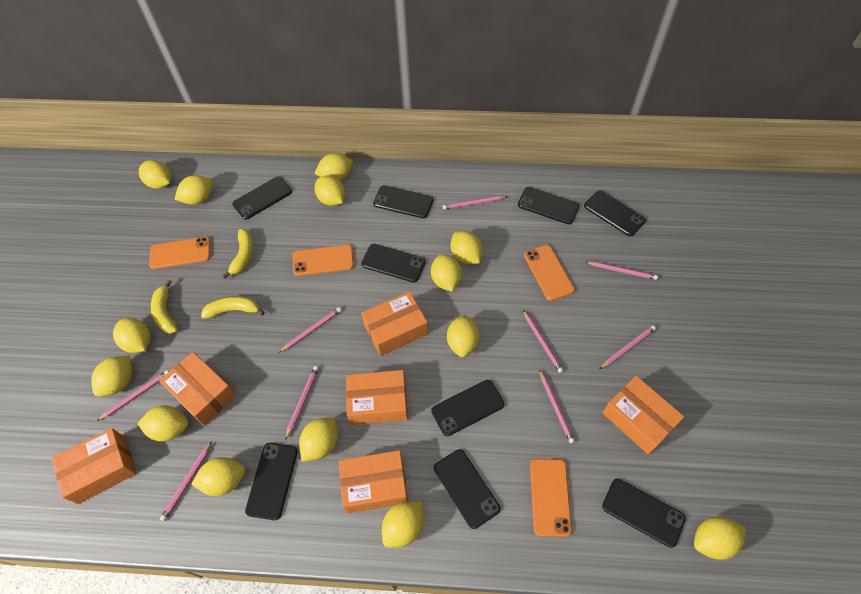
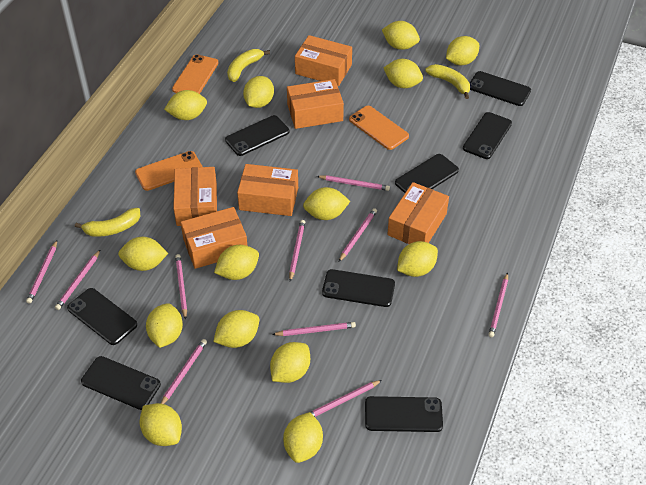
black phone: 9 -> 8
orange phone: 4 -> 3
pink pencil: 9 -> 10

